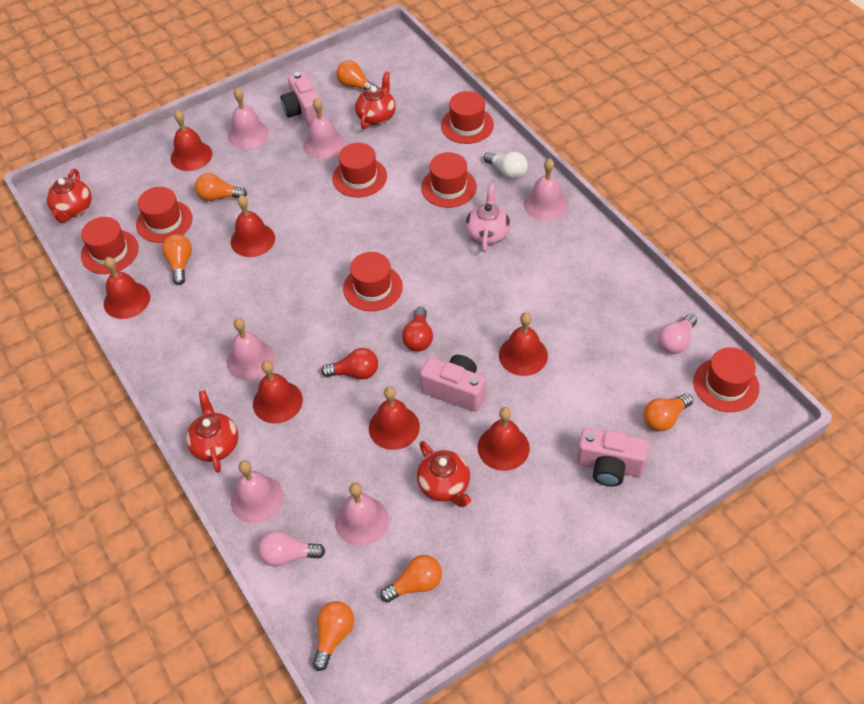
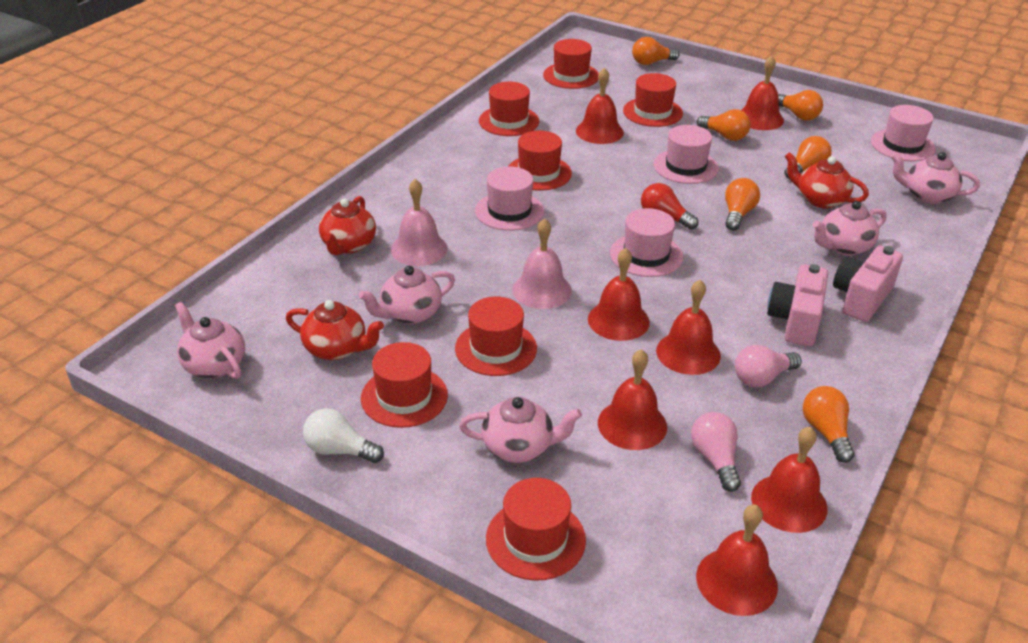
pink bell: 6 -> 2
pink camera: 3 -> 2
pink hat: 0 -> 4
pink teapot: 1 -> 5
red light bulb: 2 -> 1
red teapot: 4 -> 3

